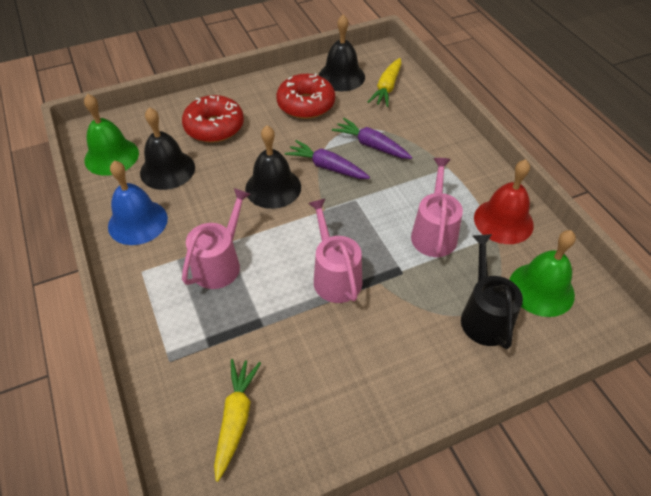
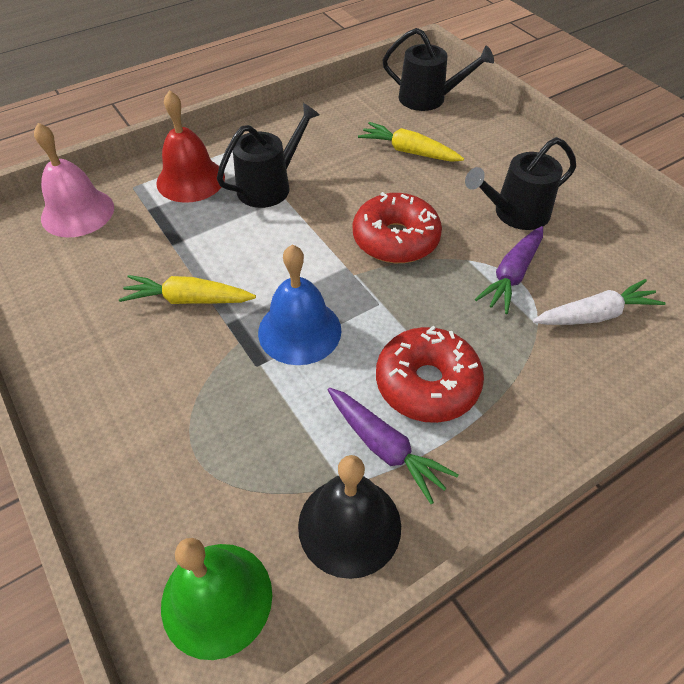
black bell: 3 -> 1
black watering can: 1 -> 3
green bell: 2 -> 1
pink bell: 0 -> 1
pink watering can: 3 -> 0
white carrot: 0 -> 1

